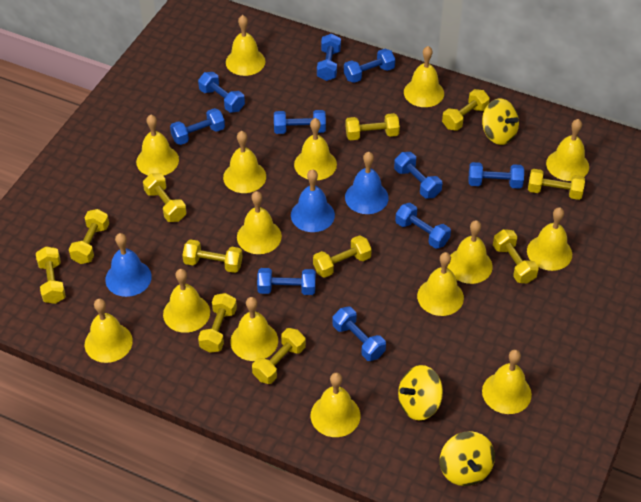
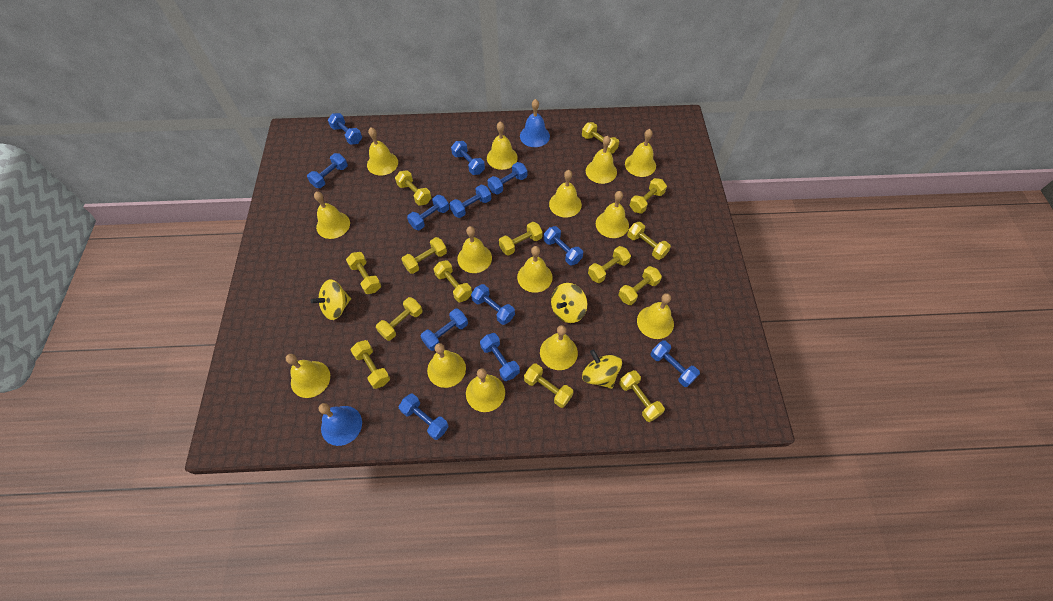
blue bell: 3 -> 2
blue dumbbell: 10 -> 12
yellow bell: 15 -> 14
yellow dumbbell: 11 -> 14

